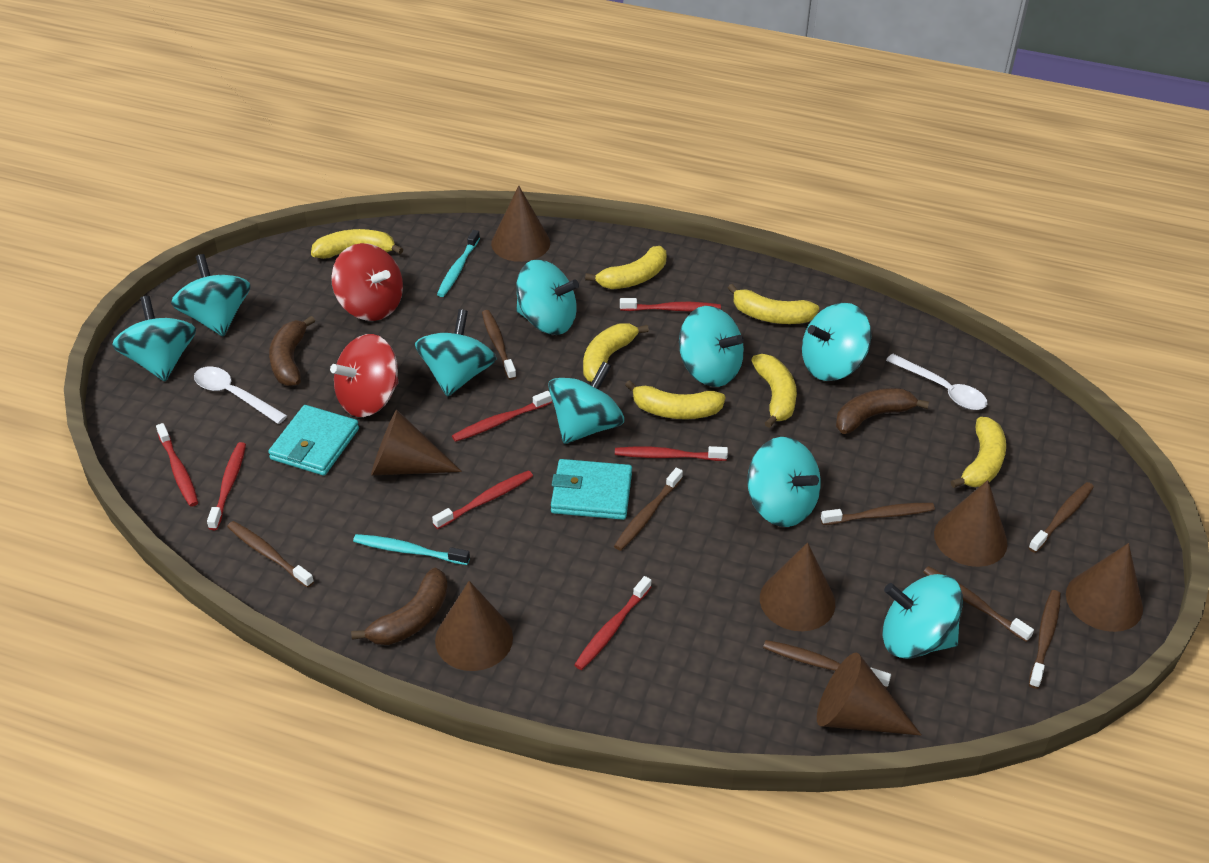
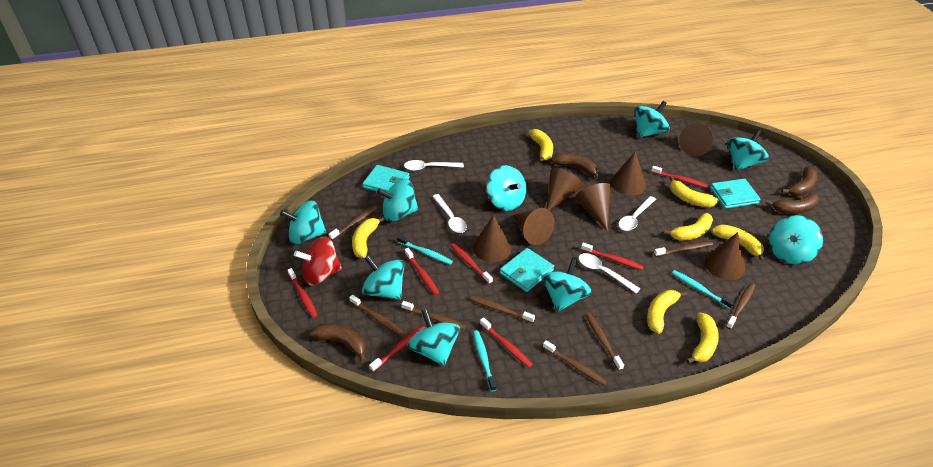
brown banana: 3 -> 4
red spinning top: 2 -> 1
turquoise toothbrush: 2 -> 3
turquoise wallet: 2 -> 3
white spoon: 2 -> 4

